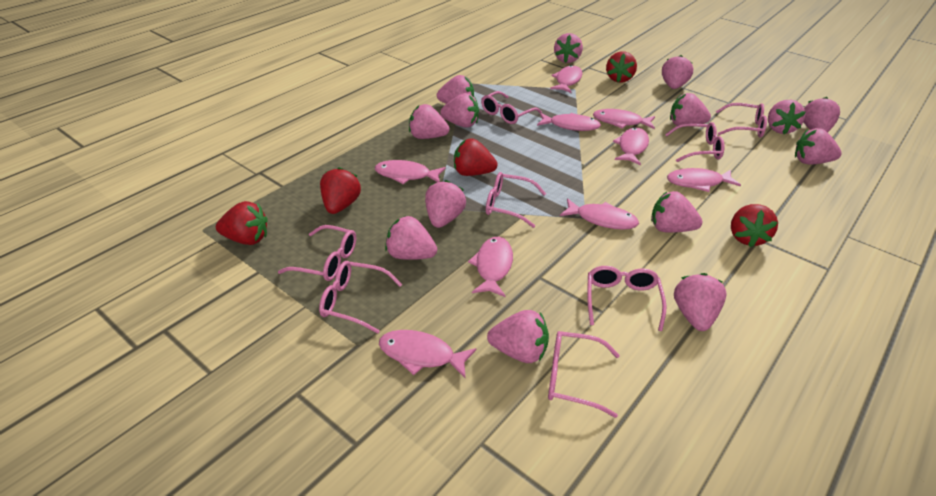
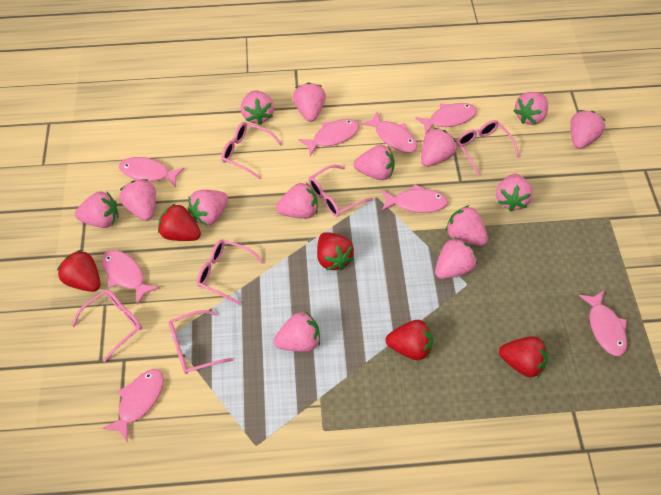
pink fish: 9 -> 8
pink glasses: 8 -> 6

